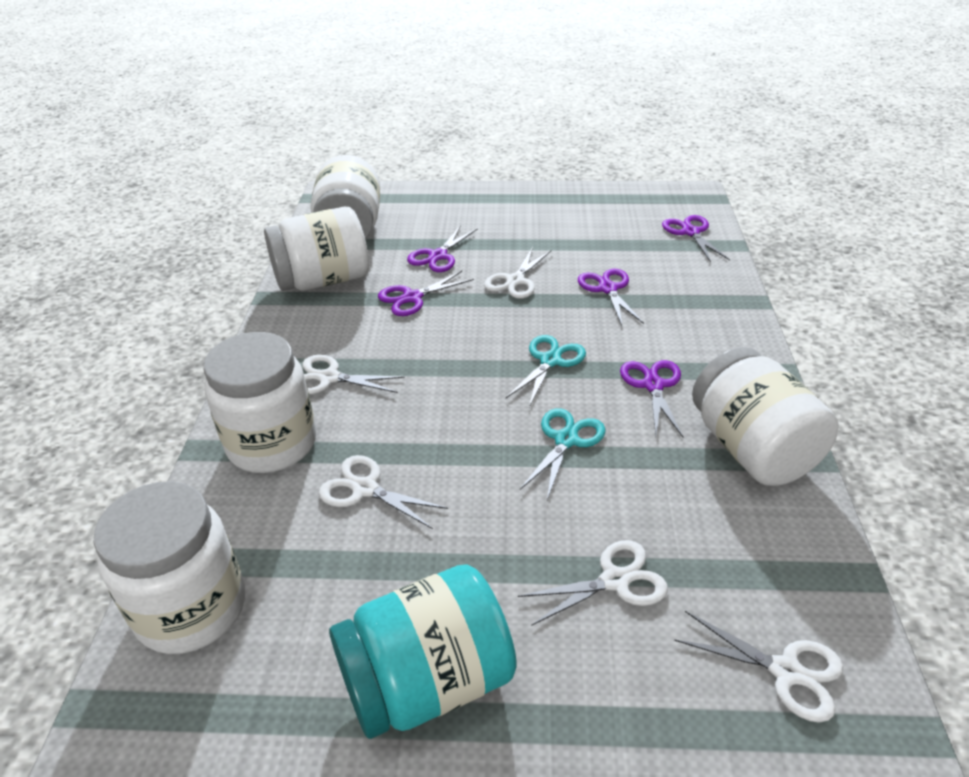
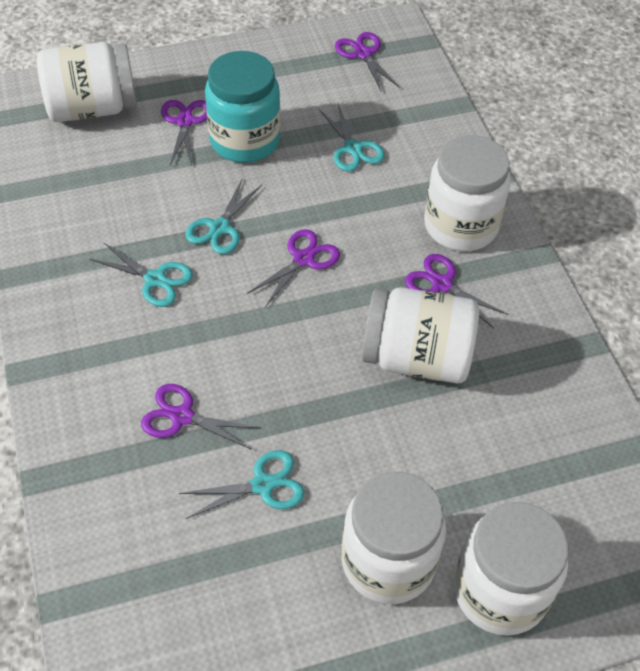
turquoise scissors: 2 -> 4
white scissors: 5 -> 0

